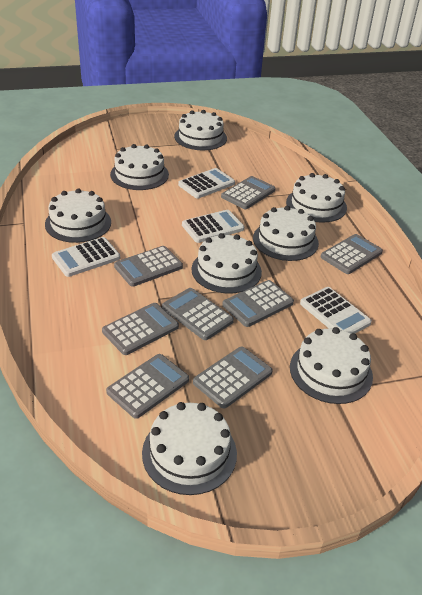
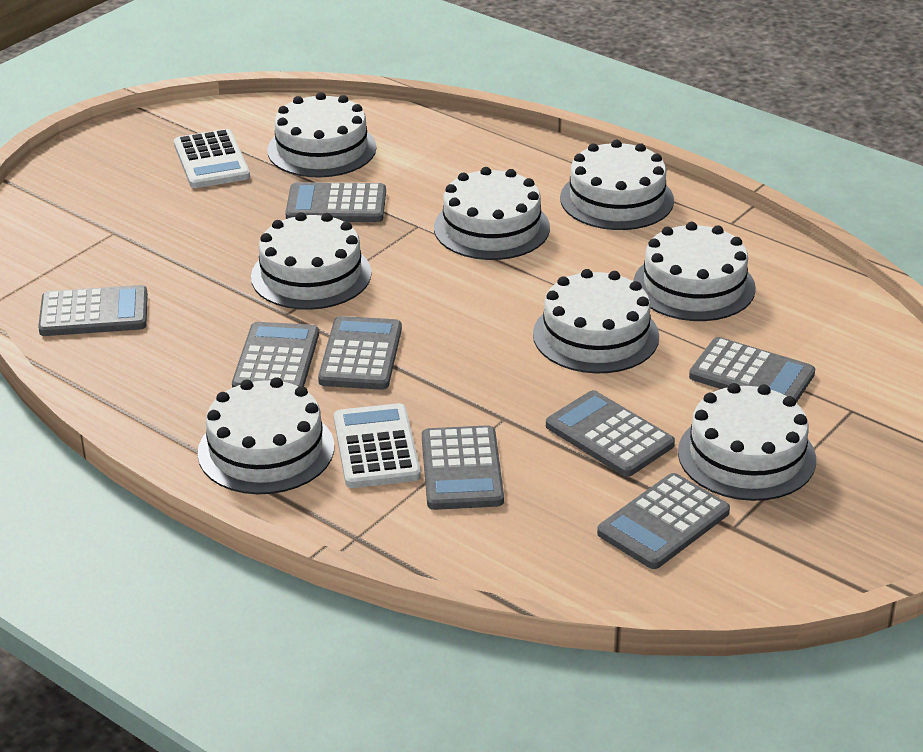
white calculator: 4 -> 2

